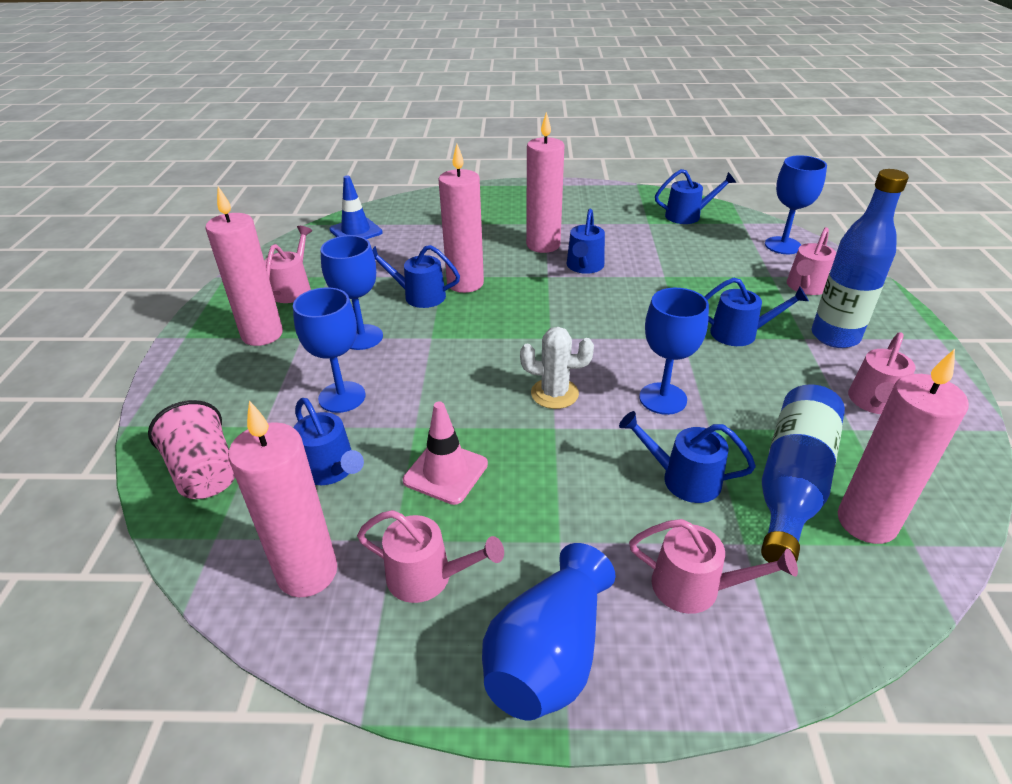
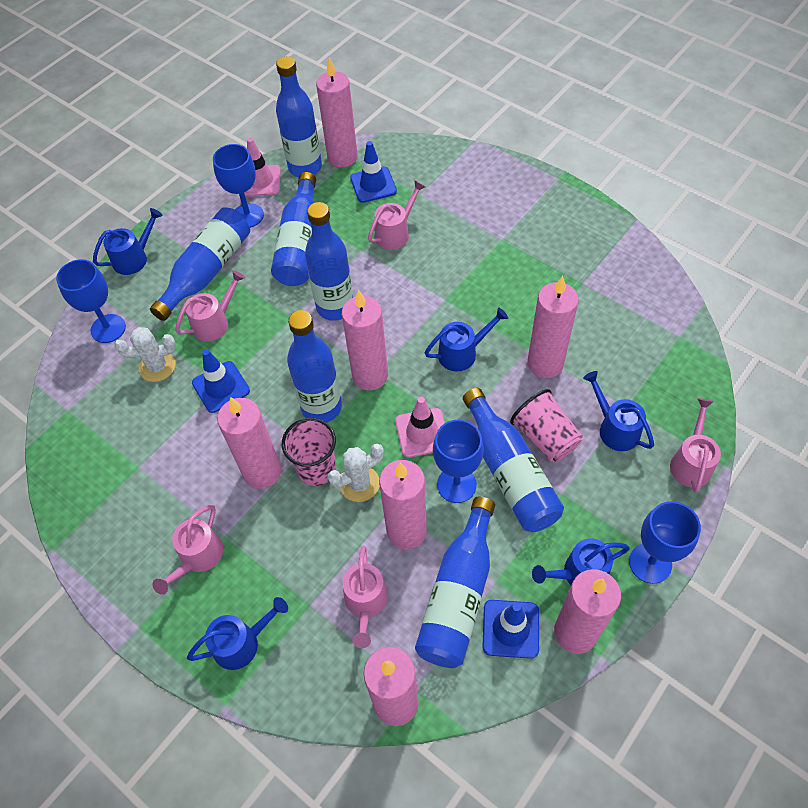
blue bottle: 2 -> 7
blue traffic cone: 1 -> 3
blue vase: 1 -> 0
blue watering can: 6 -> 5
pink candle: 5 -> 7
pink cup: 1 -> 2
pink traffic cone: 1 -> 2
white cactus: 1 -> 2

